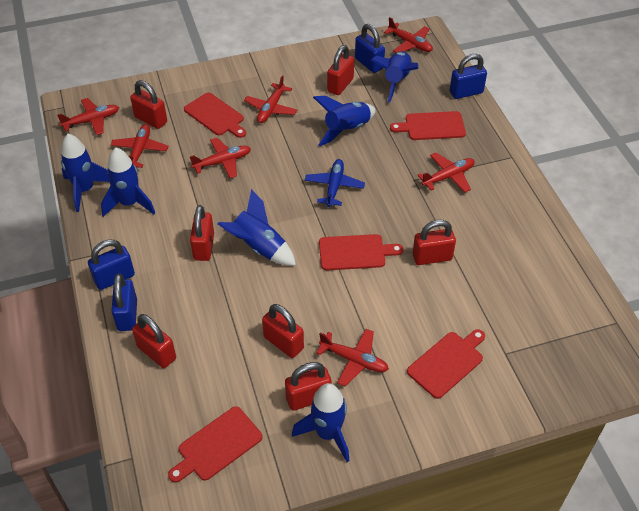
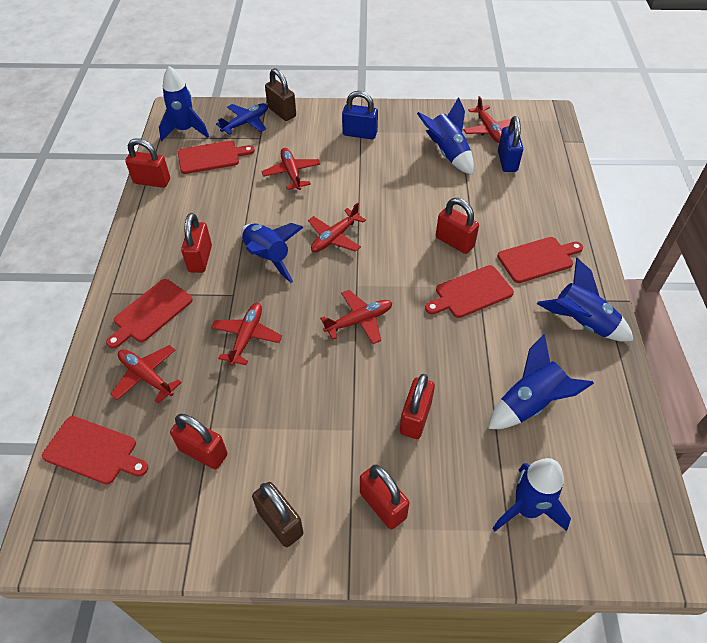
blue padlock: 4 -> 2
brown padlock: 0 -> 2
red padlock: 7 -> 6
red plane: 7 -> 6

